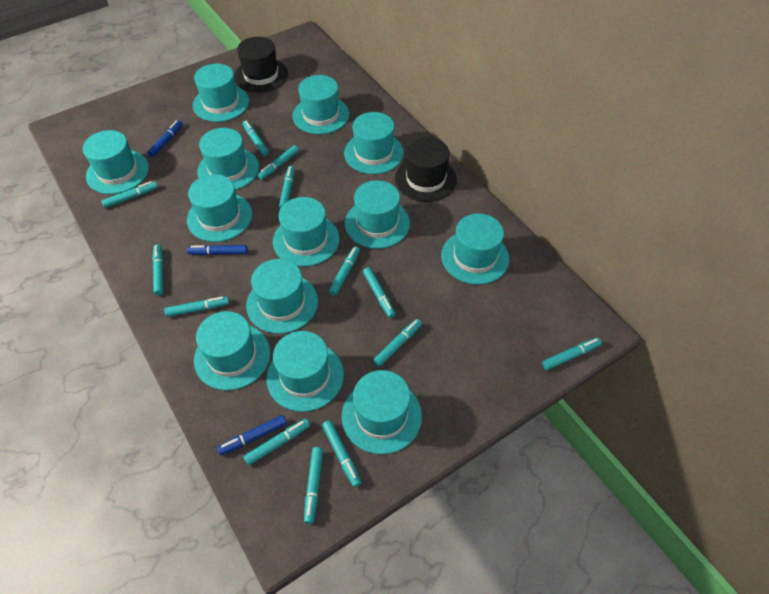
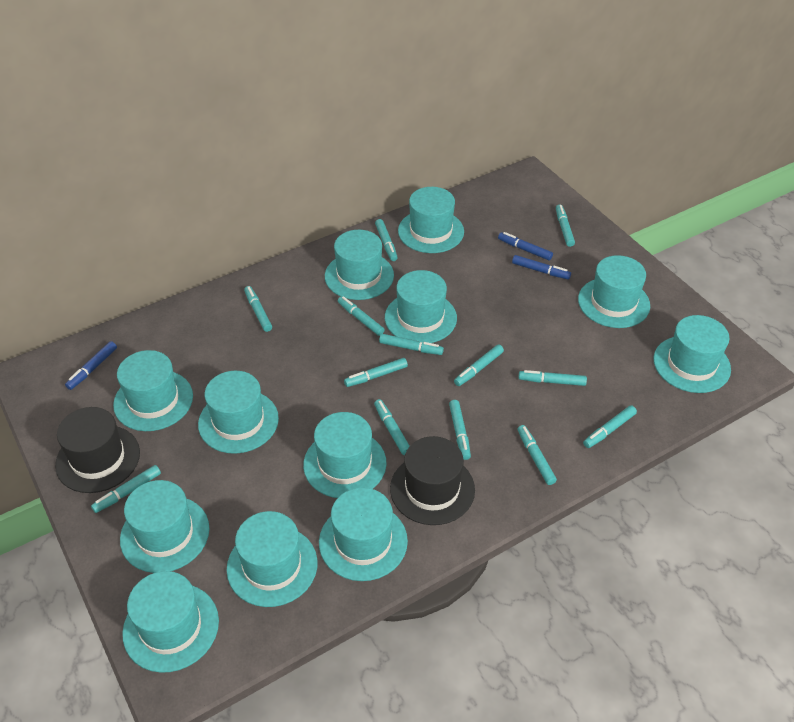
turquoise hat: 13 -> 12

